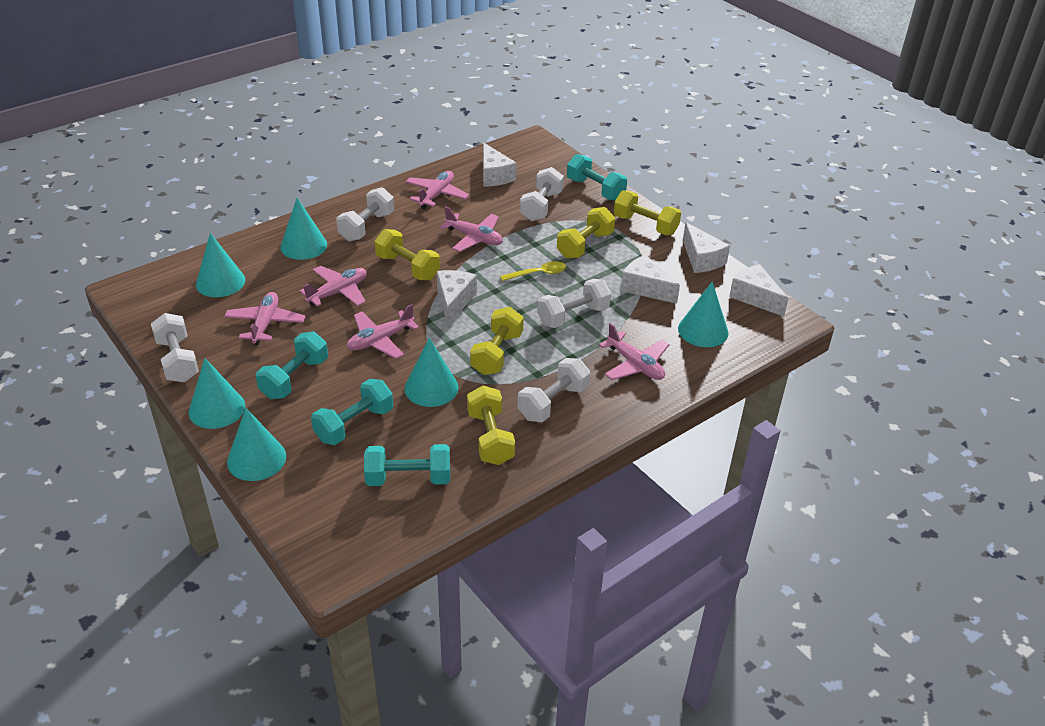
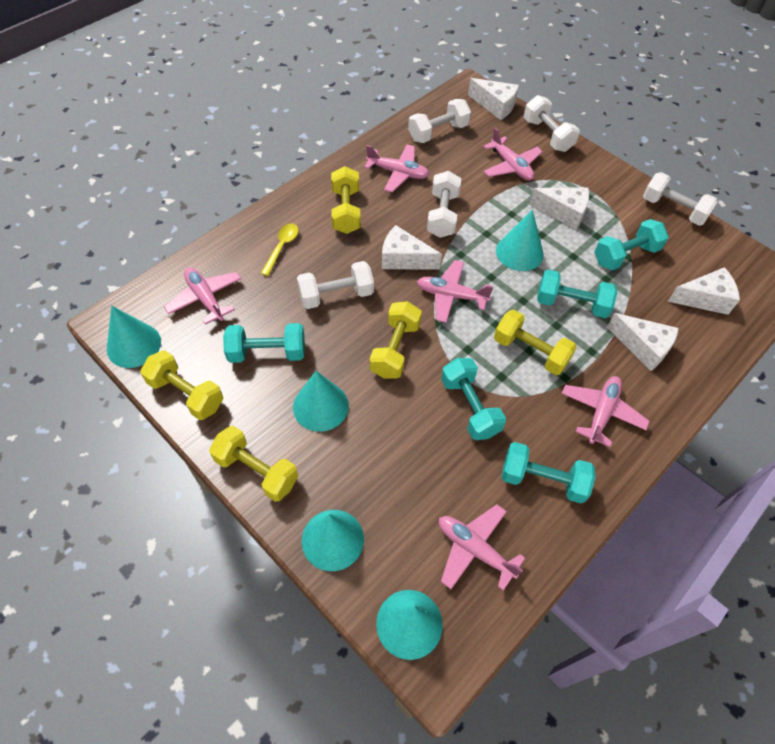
turquoise cone: 6 -> 5
turquoise dumbbell: 4 -> 5

